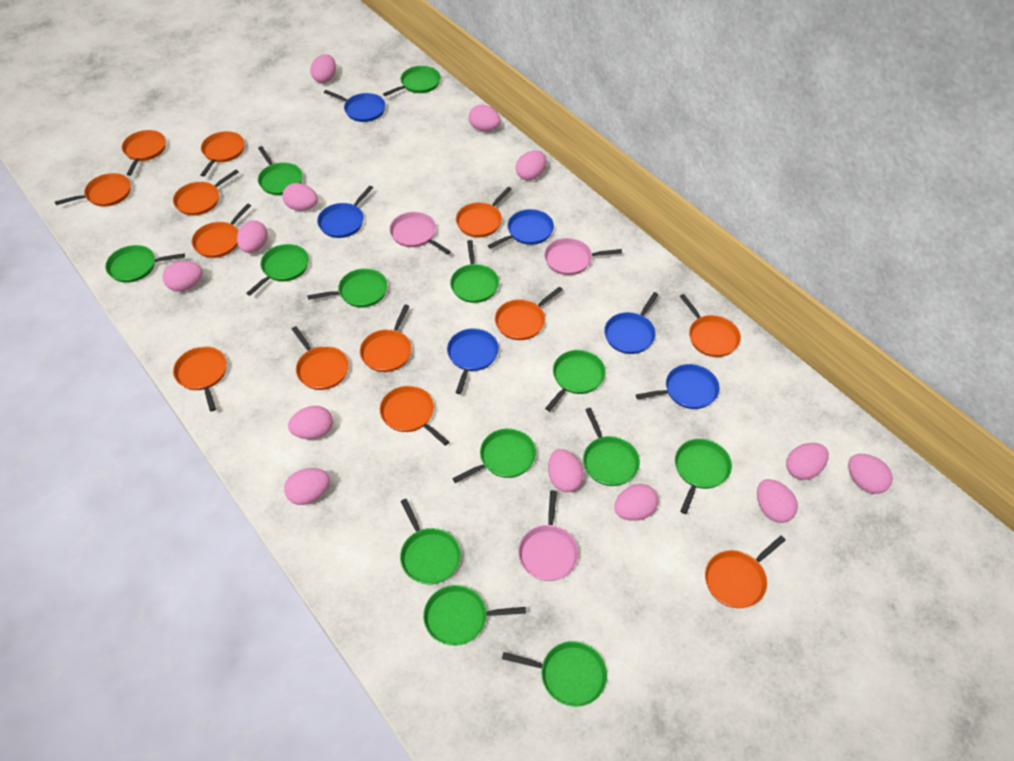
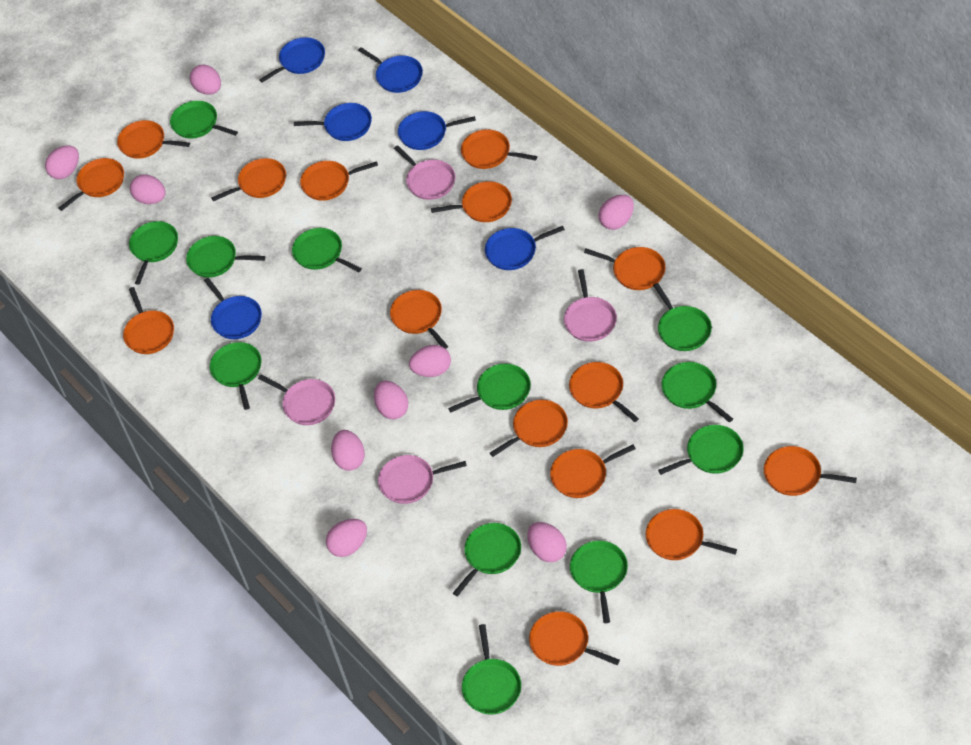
green pan: 13 -> 12
orange pan: 13 -> 15
pink egg: 13 -> 9
pink pan: 3 -> 4

